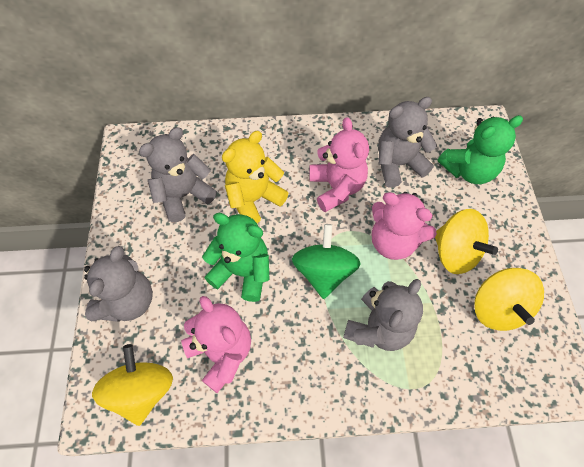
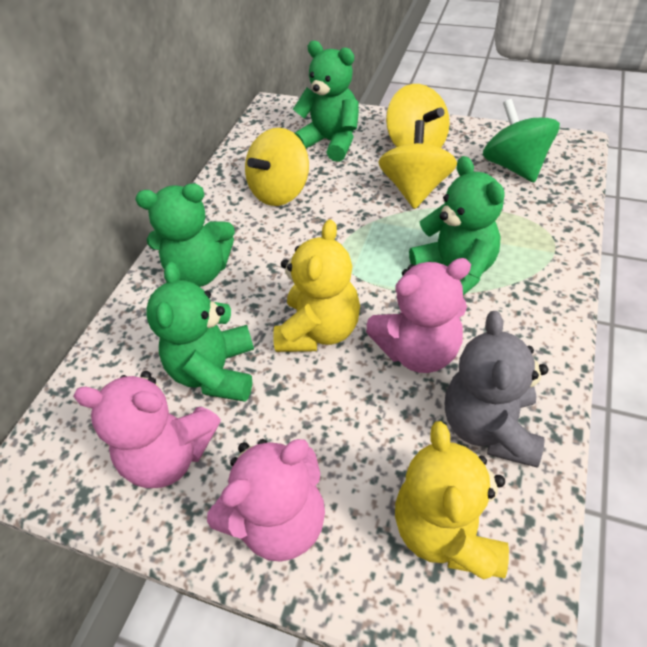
green teddy bear: 2 -> 4
grey teddy bear: 4 -> 1
yellow teddy bear: 1 -> 2

